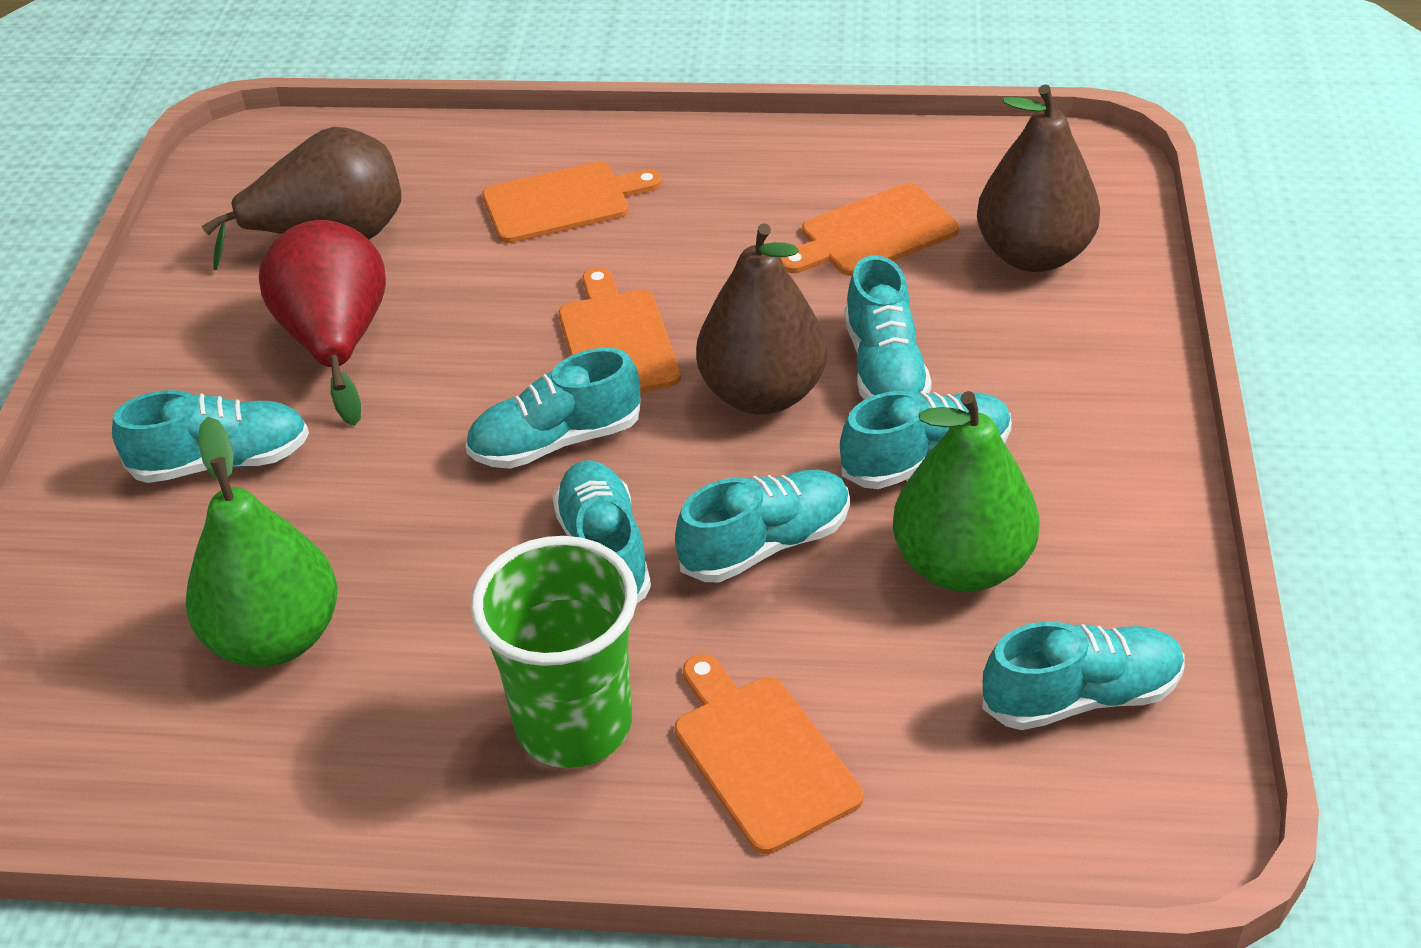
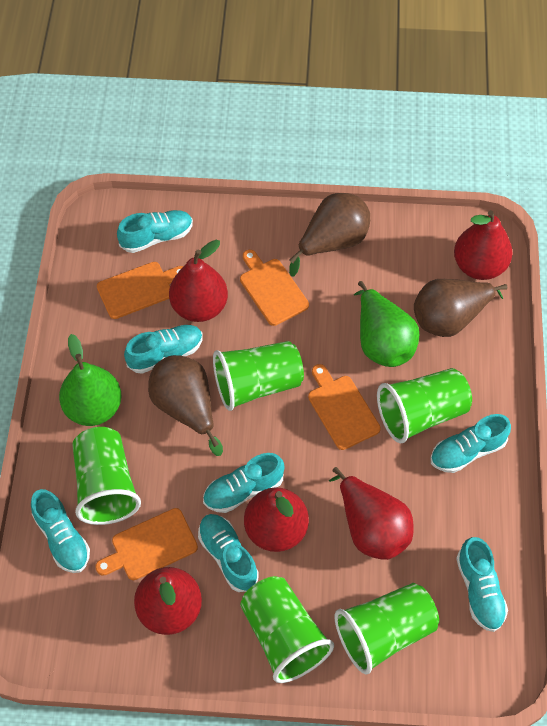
green cup: 1 -> 5
red pear: 1 -> 5

